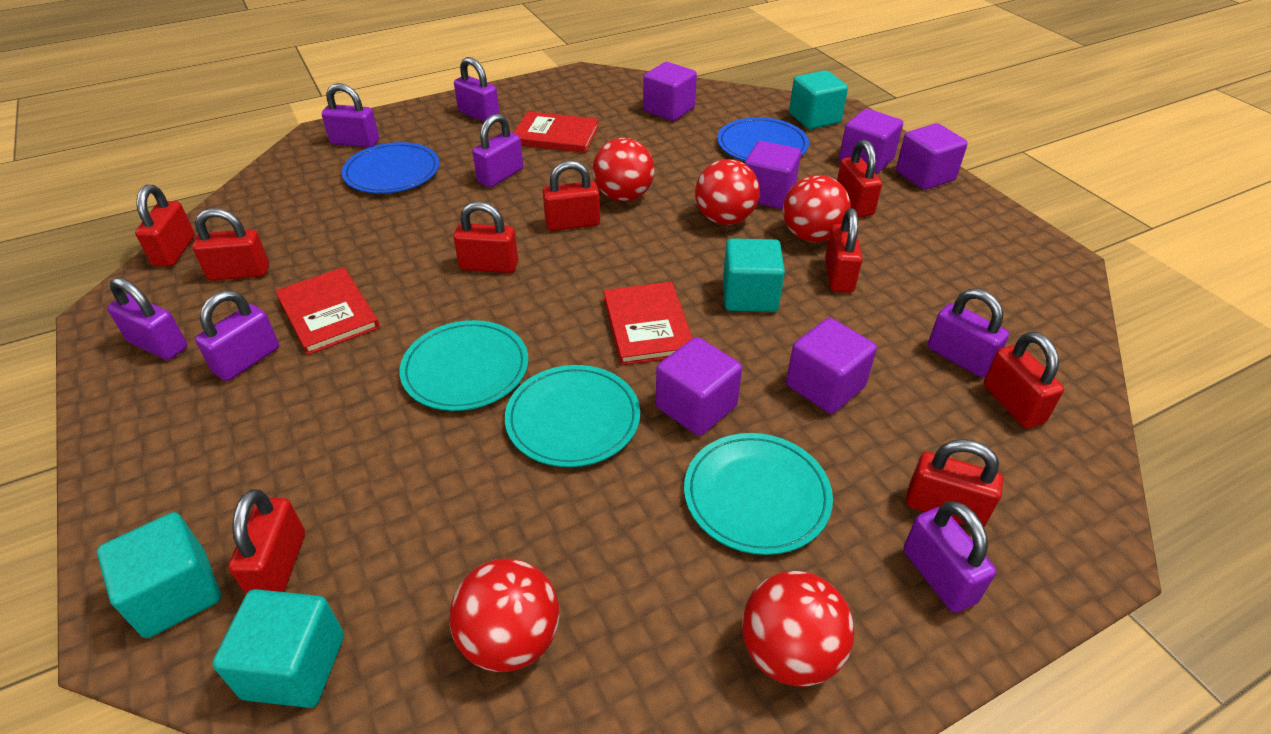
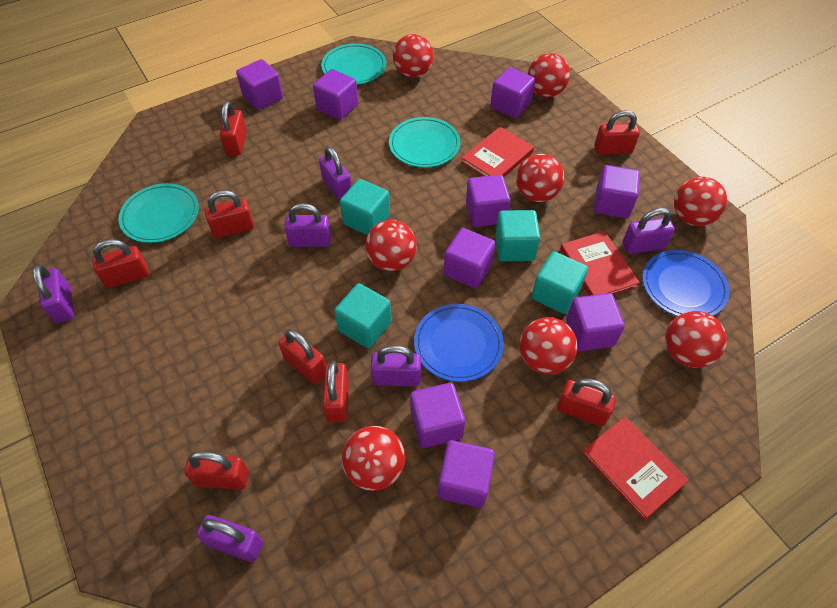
purple cube: 6 -> 9
purple padlock: 7 -> 6
red ball: 5 -> 8
red padlock: 9 -> 8

